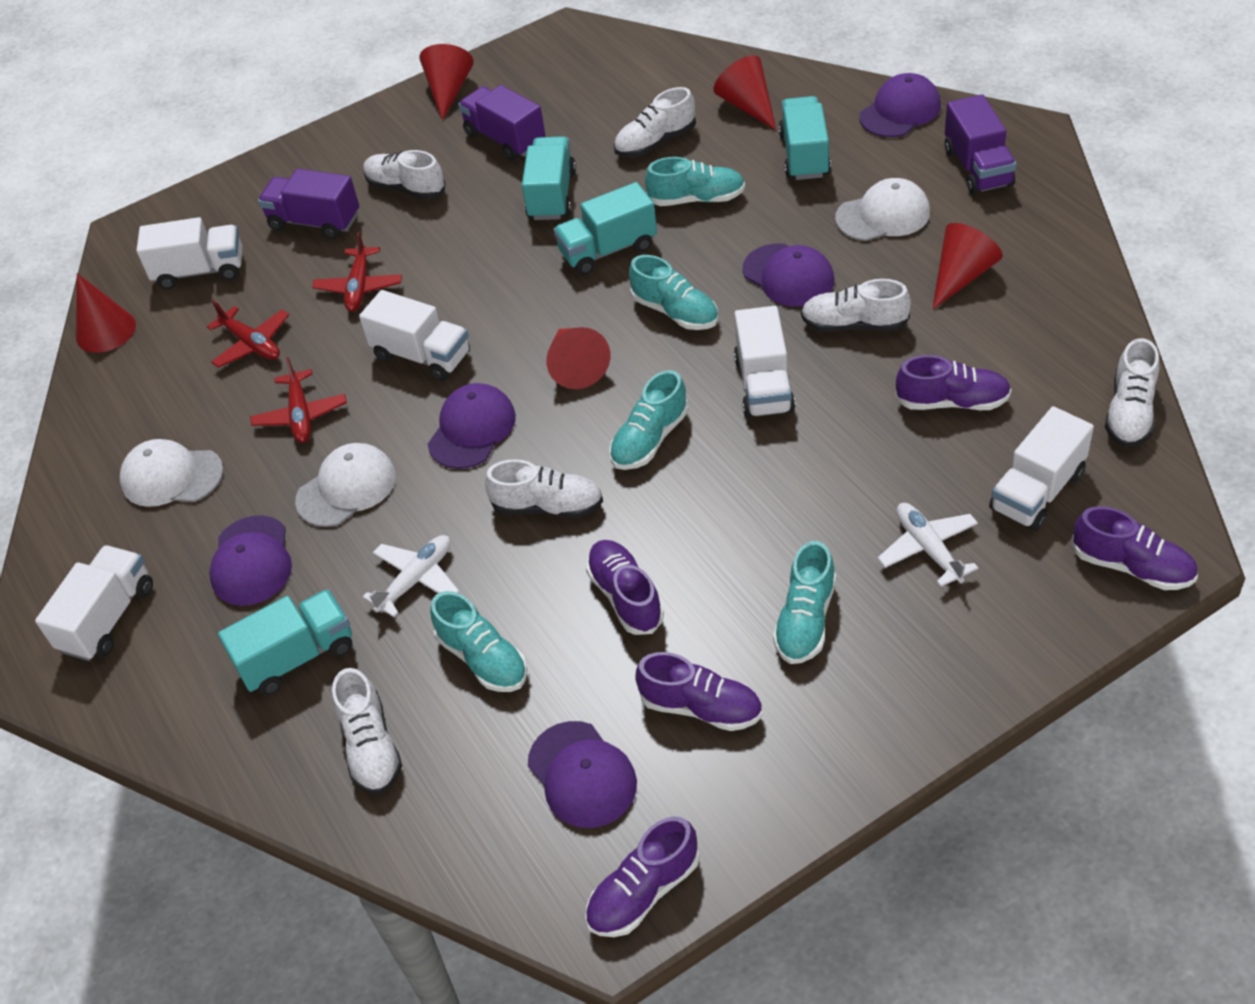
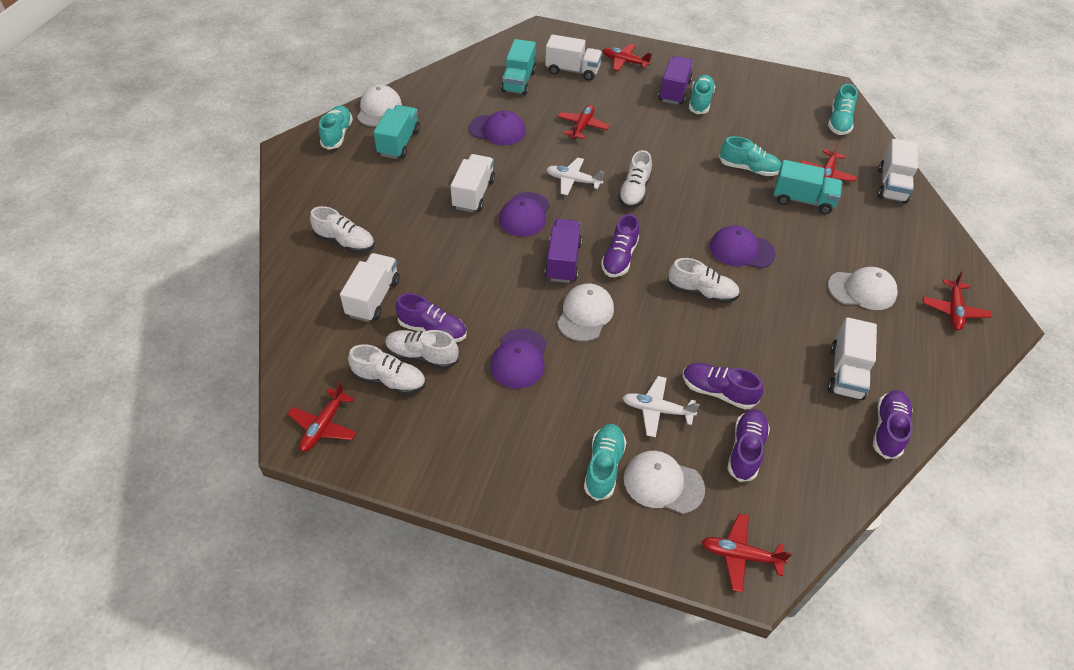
purple cap: 5 -> 4
purple truck: 3 -> 2
red cone: 5 -> 0
red plane: 3 -> 6
turquoise truck: 4 -> 3
white cap: 3 -> 4
white shoe: 6 -> 5

